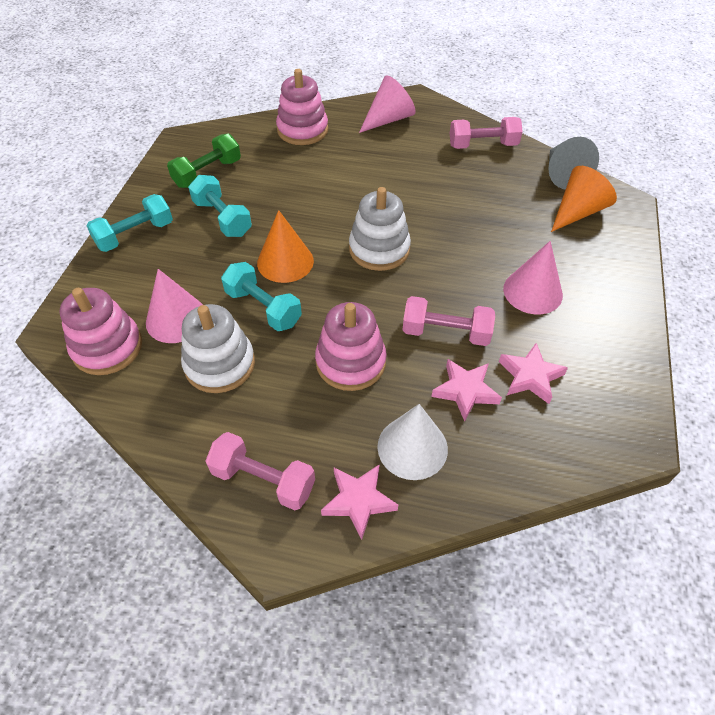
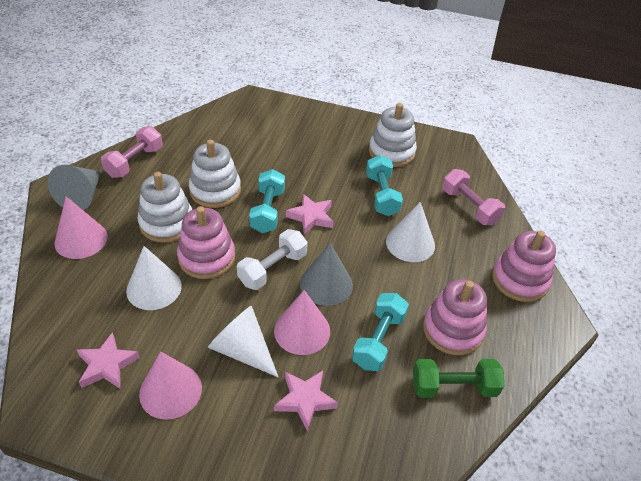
grey cone: 1 -> 2
orange cone: 2 -> 0
pink dumbbell: 3 -> 2
white cone: 1 -> 3
white dumbbell: 0 -> 1
white stacking toy: 2 -> 3

